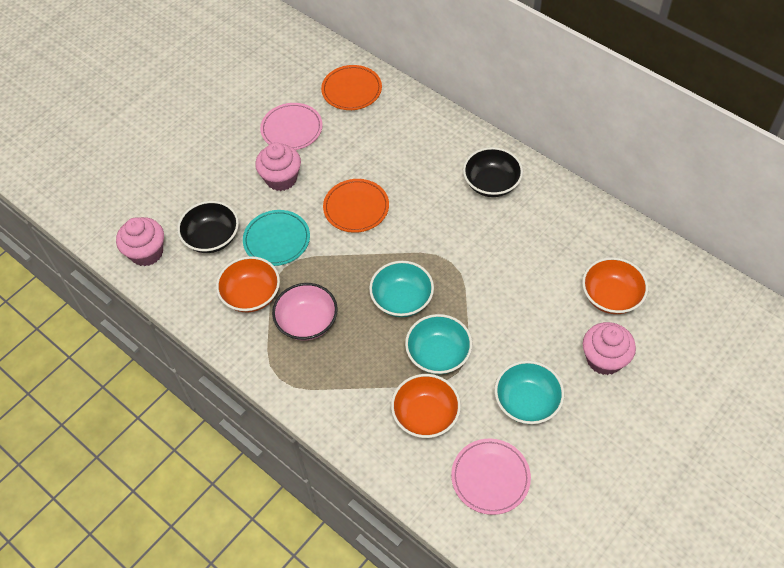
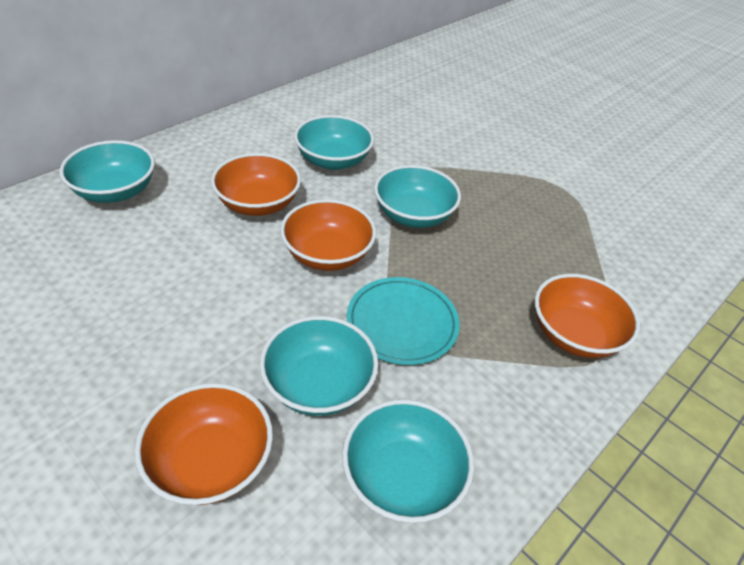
black bowl: 2 -> 0
orange bowl: 3 -> 4
orange plate: 2 -> 0
pink bowl: 1 -> 0
pink cupcake: 3 -> 0
pink plate: 2 -> 0
turquoise bowl: 3 -> 5

